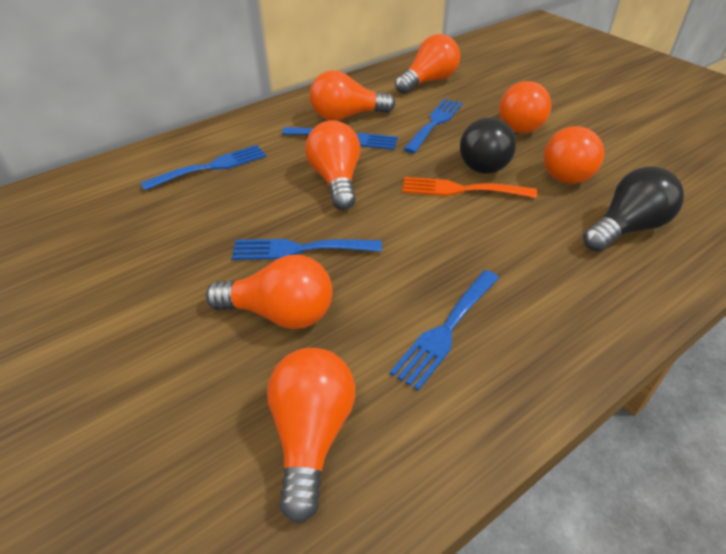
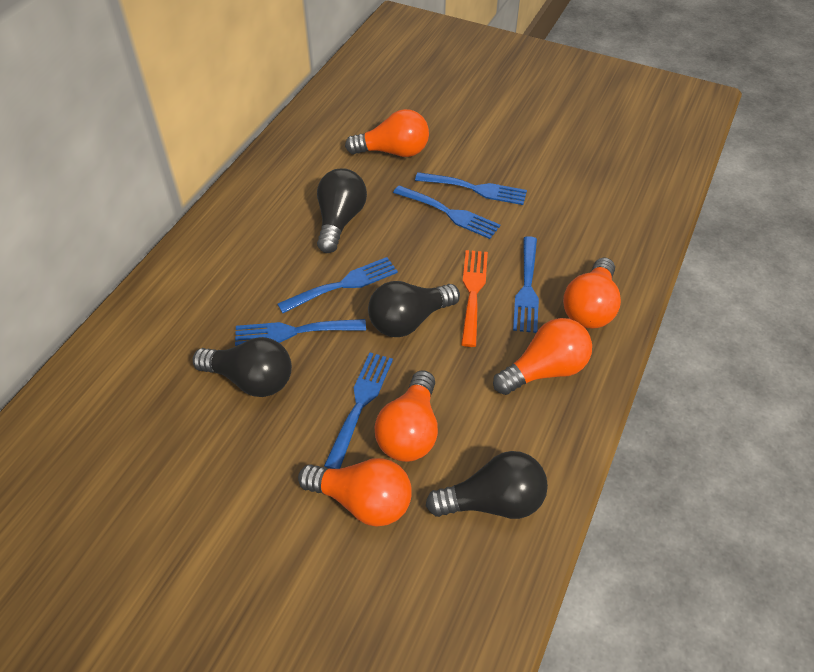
black light bulb: 2 -> 4
blue fork: 5 -> 6
orange light bulb: 7 -> 5

